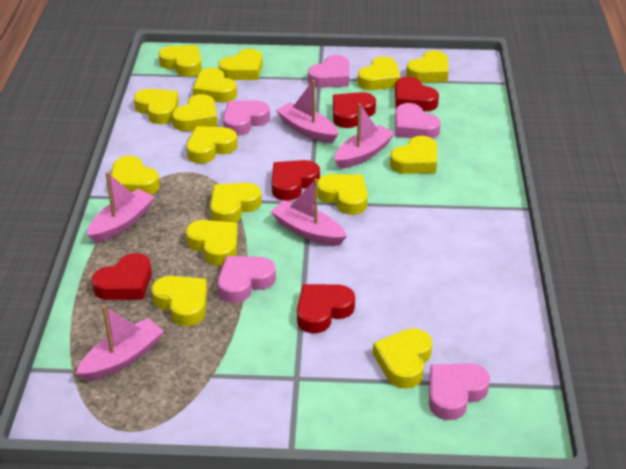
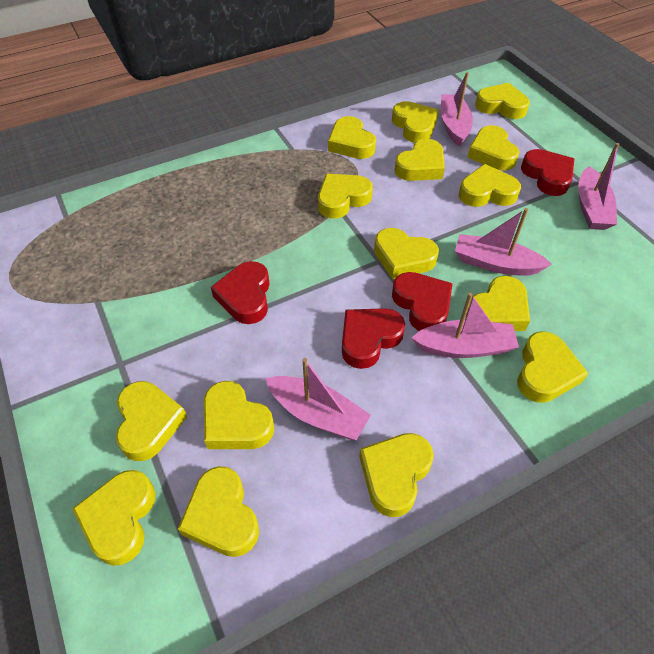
pink heart: 5 -> 0
red heart: 5 -> 4

